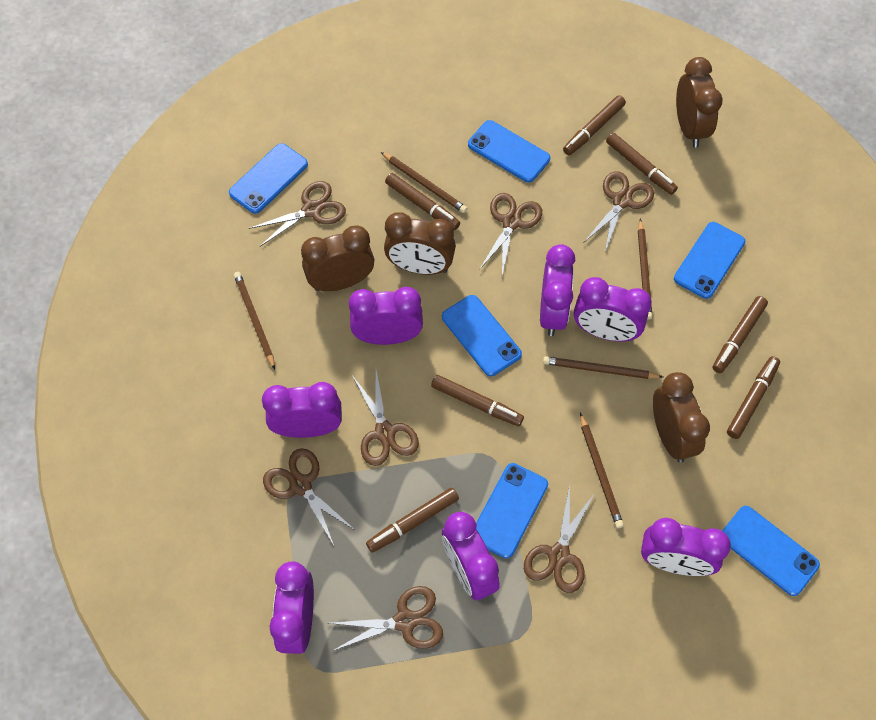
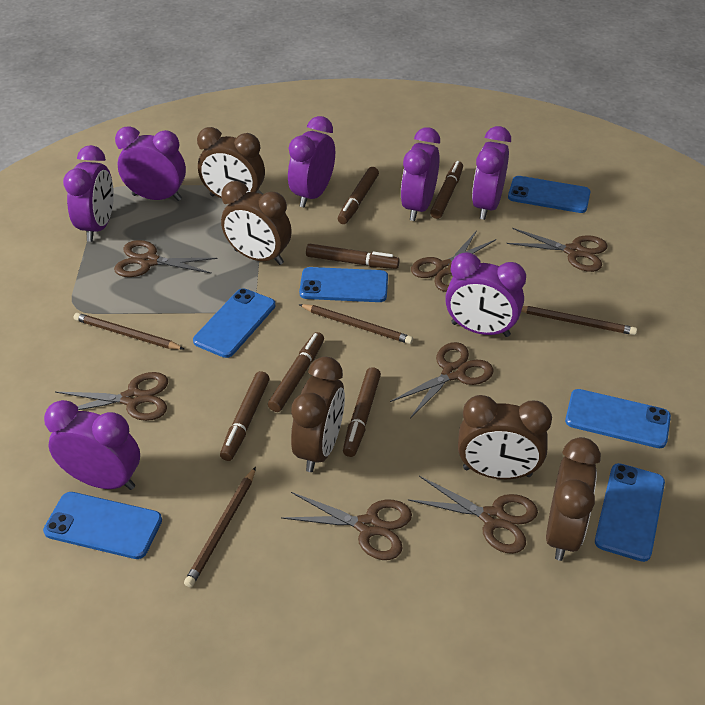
brown clock: 4 -> 5
brown marker: 7 -> 6
brown pencil: 5 -> 4

